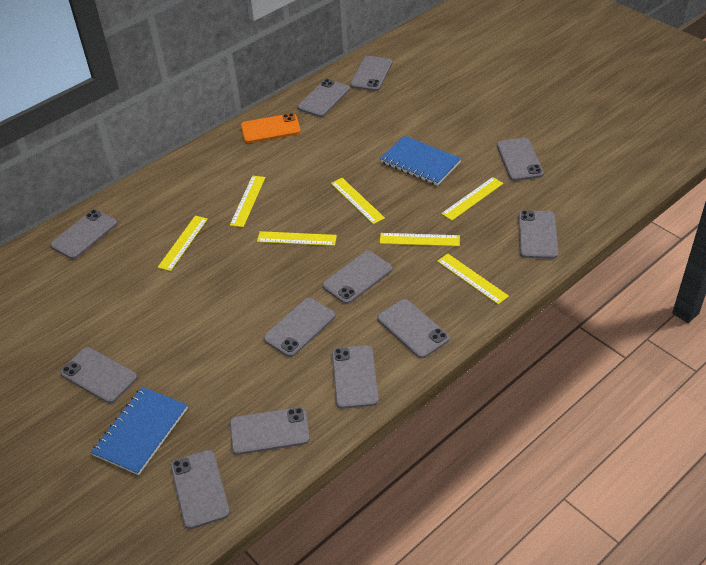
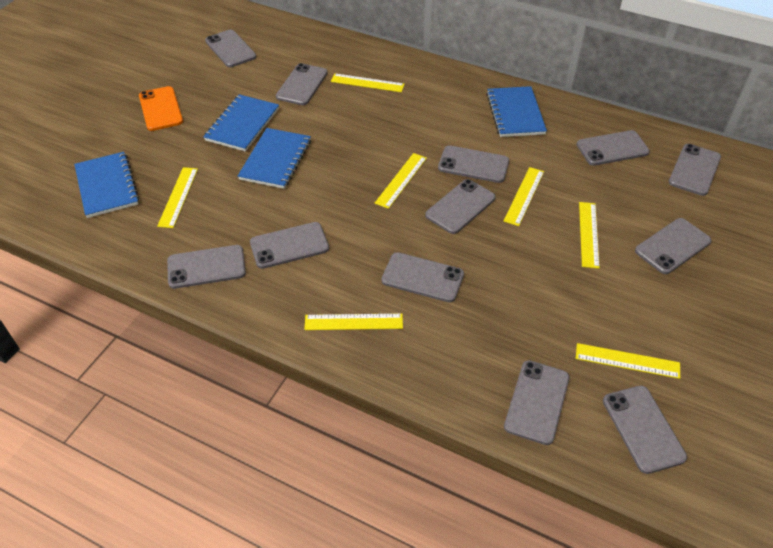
blue notebook: 2 -> 4

